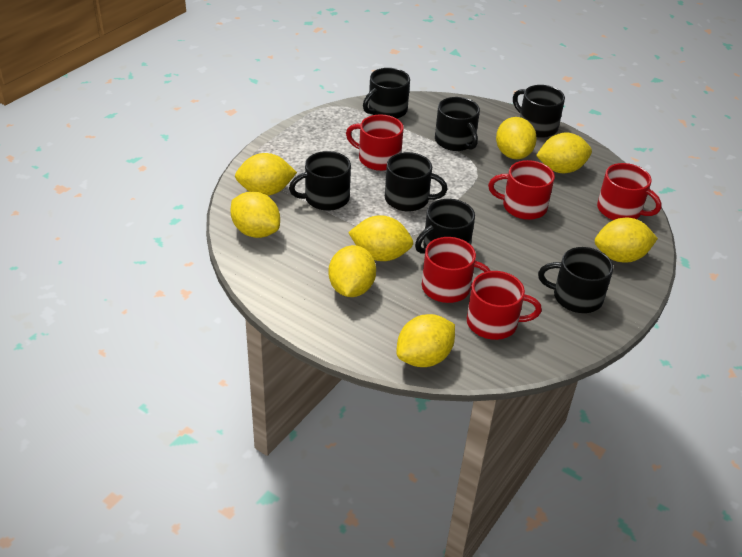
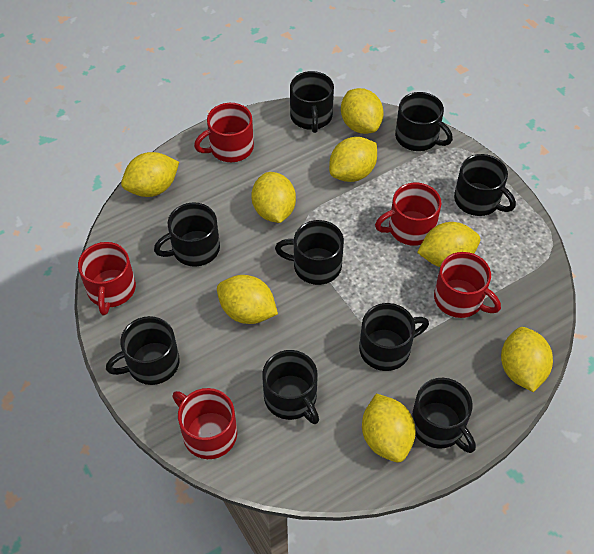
black mug: 7 -> 9

